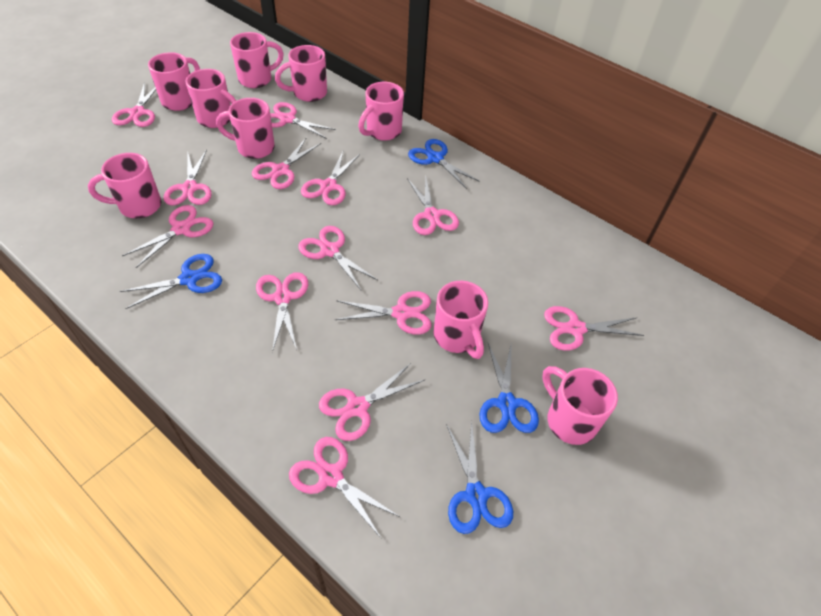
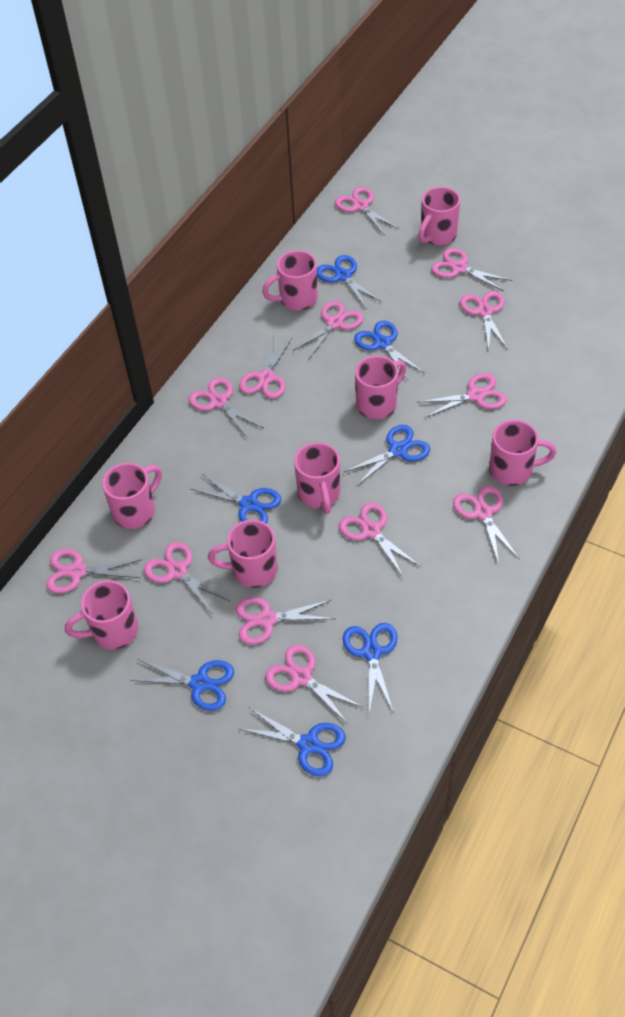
blue scissors: 4 -> 7
pink mug: 9 -> 8

